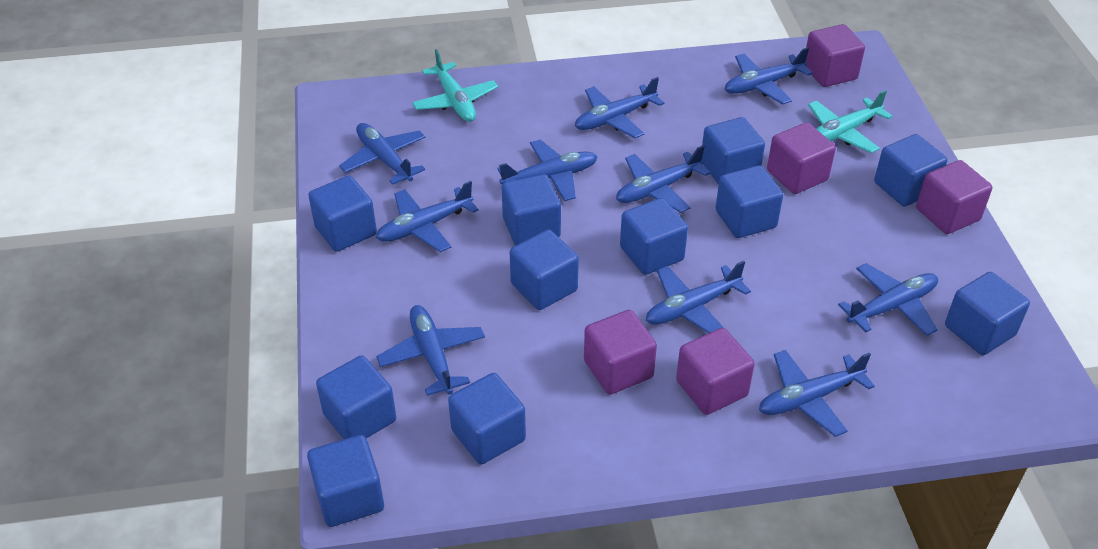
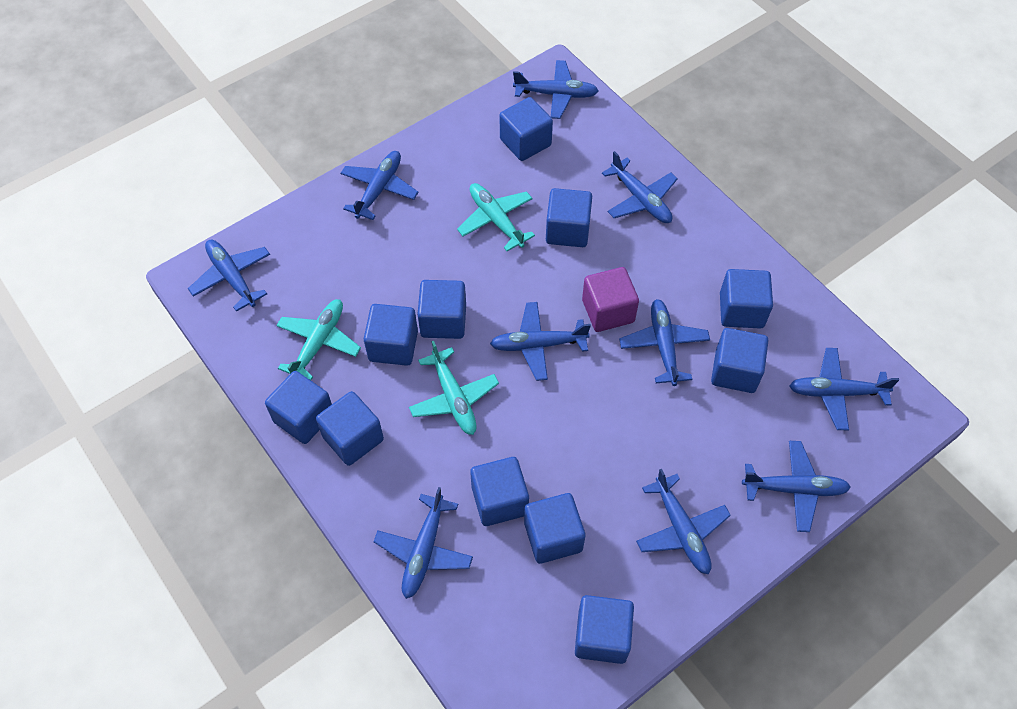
purple cube: 5 -> 1
turquoise plane: 2 -> 3

